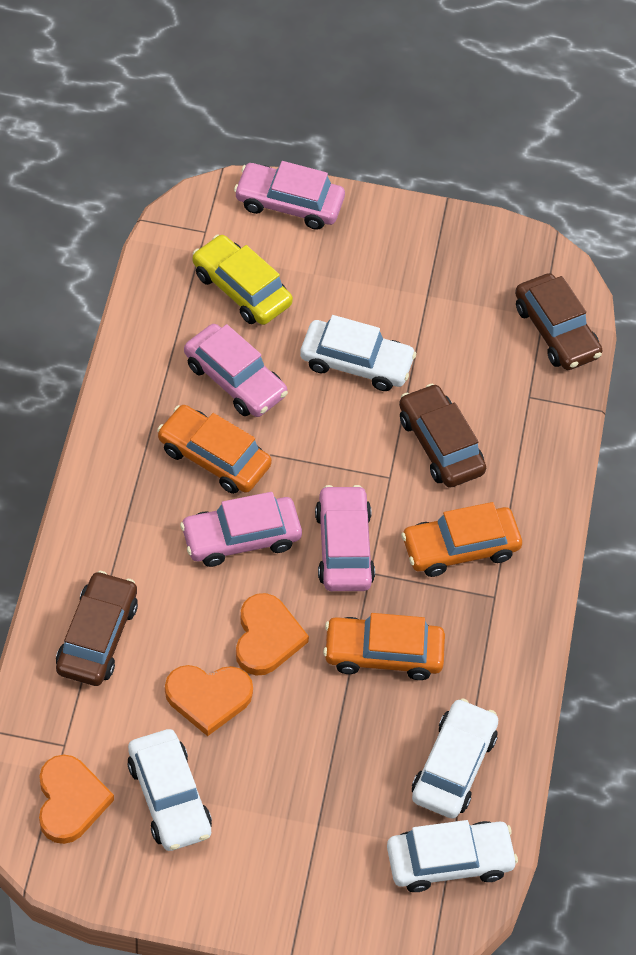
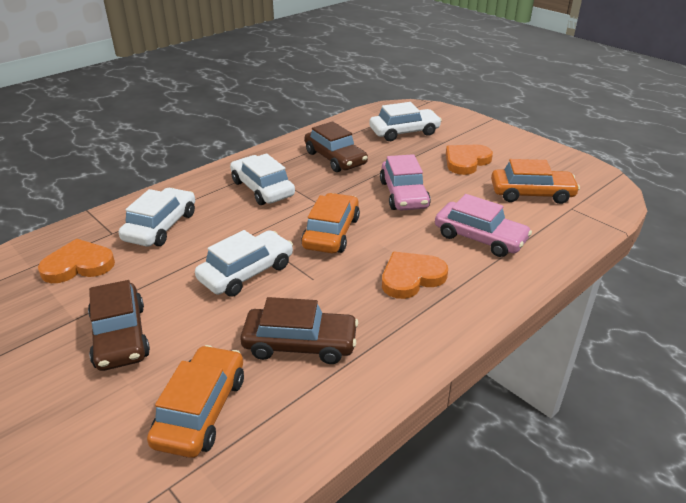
pink car: 4 -> 2
yellow car: 1 -> 0

